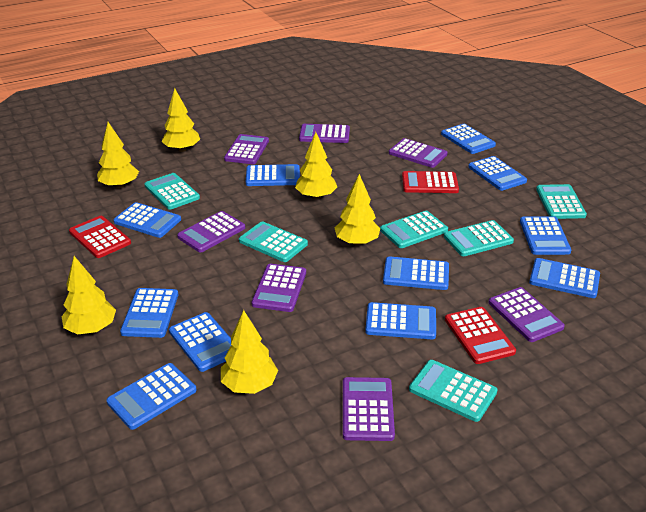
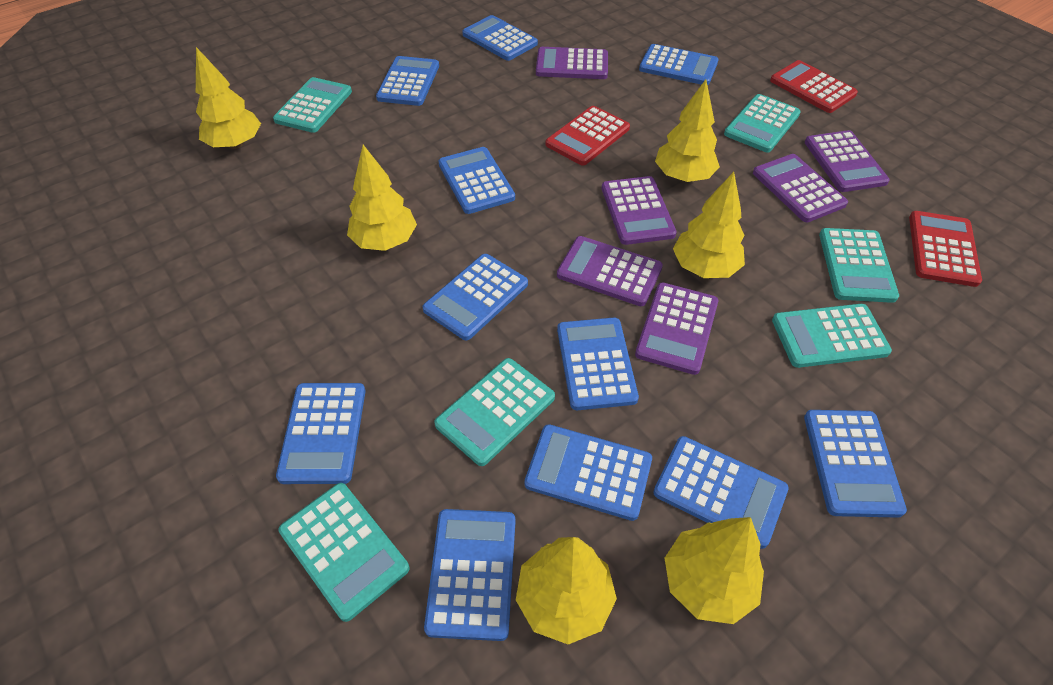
purple calculator: 7 -> 6

